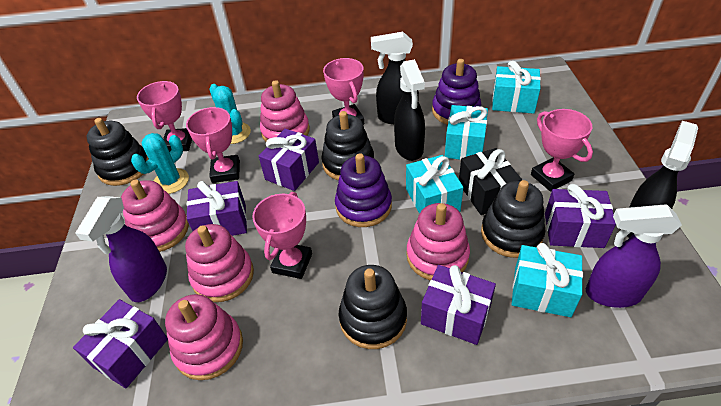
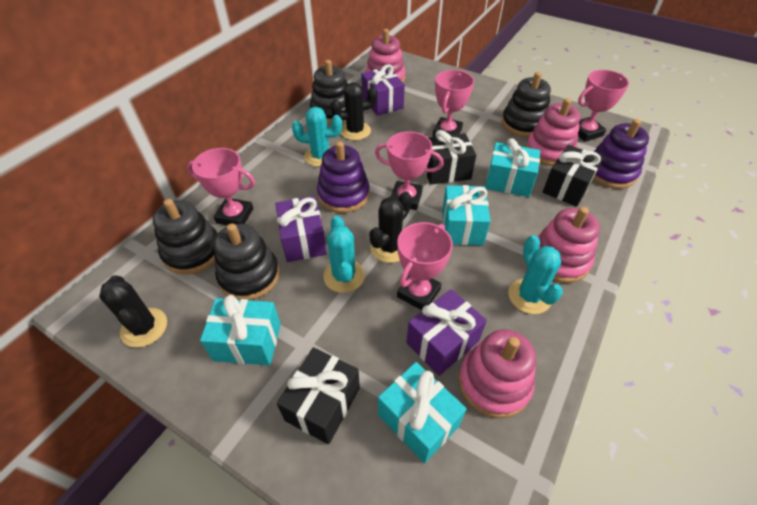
black cactus: 0 -> 3
black gift: 1 -> 3
black spray bottle: 3 -> 0
pink stacking toy: 5 -> 4
purple gift: 5 -> 3
purple spray bottle: 2 -> 0
turquoise cactus: 2 -> 3

